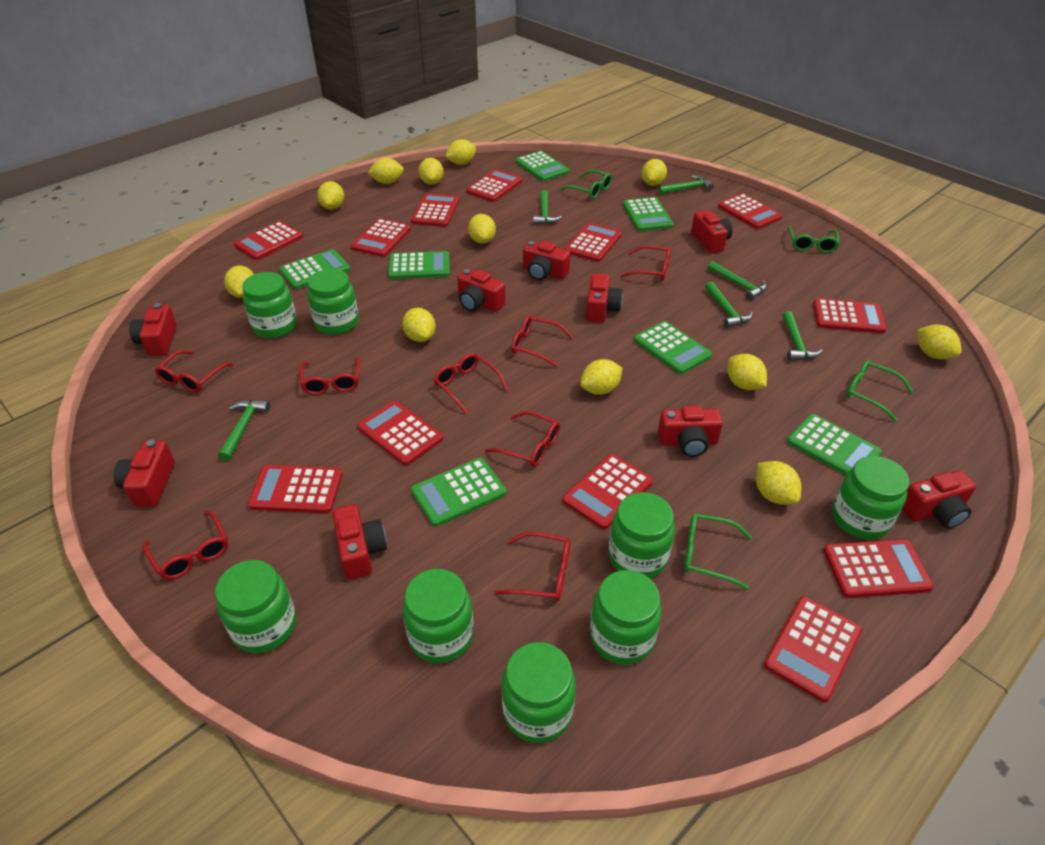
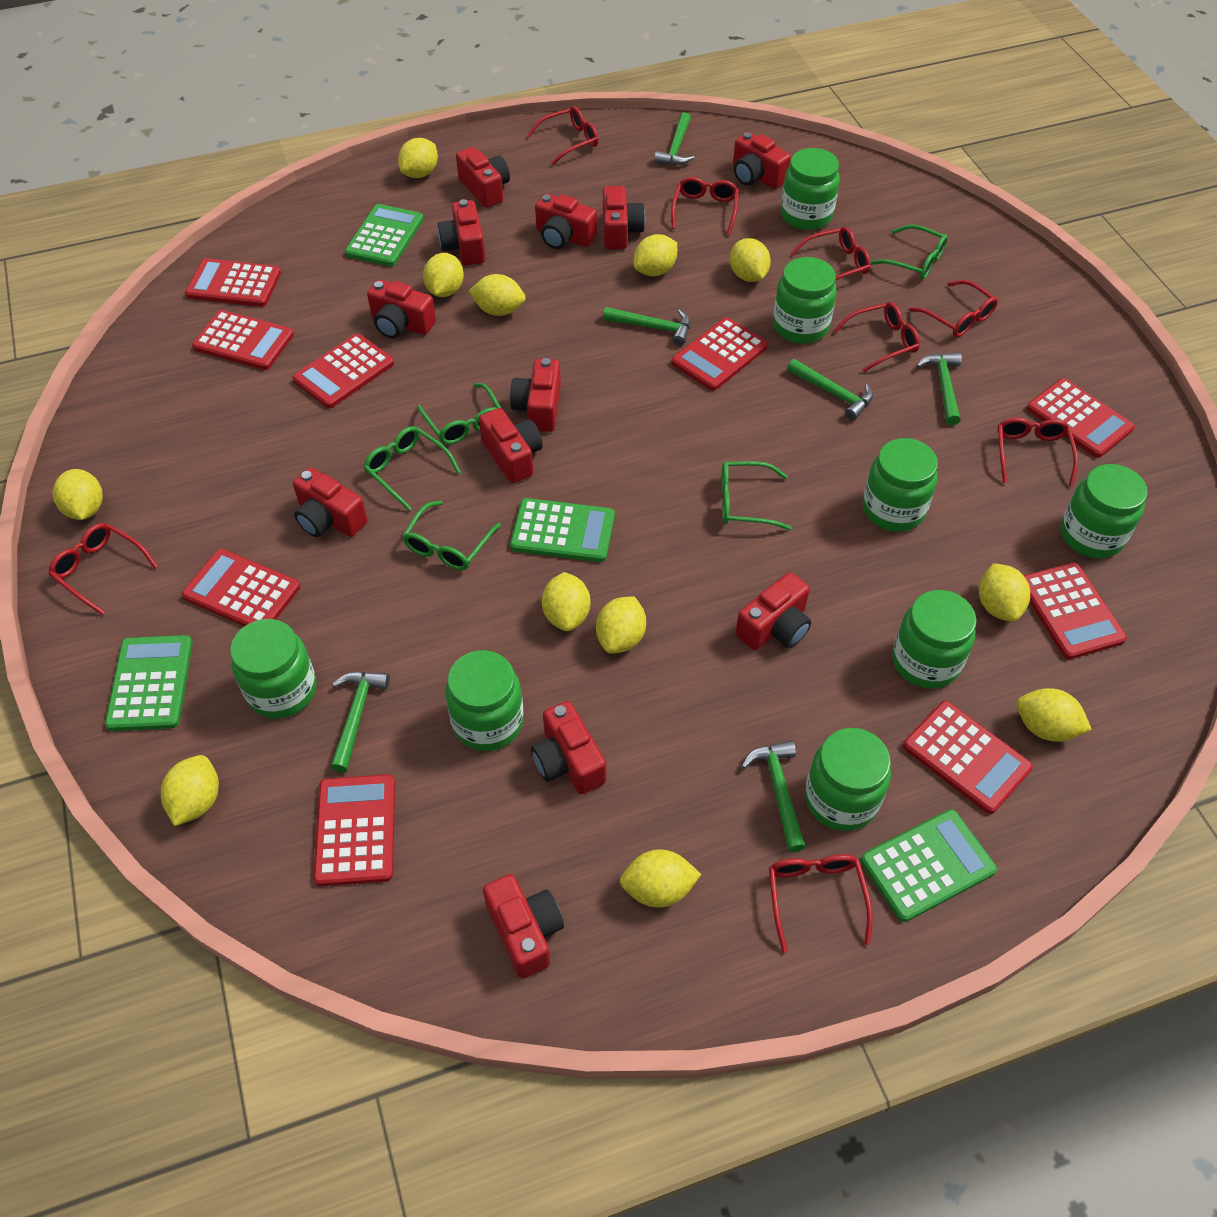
green calculator: 7 -> 4
green glasses: 4 -> 5
red calculator: 12 -> 9
red camera: 9 -> 12

